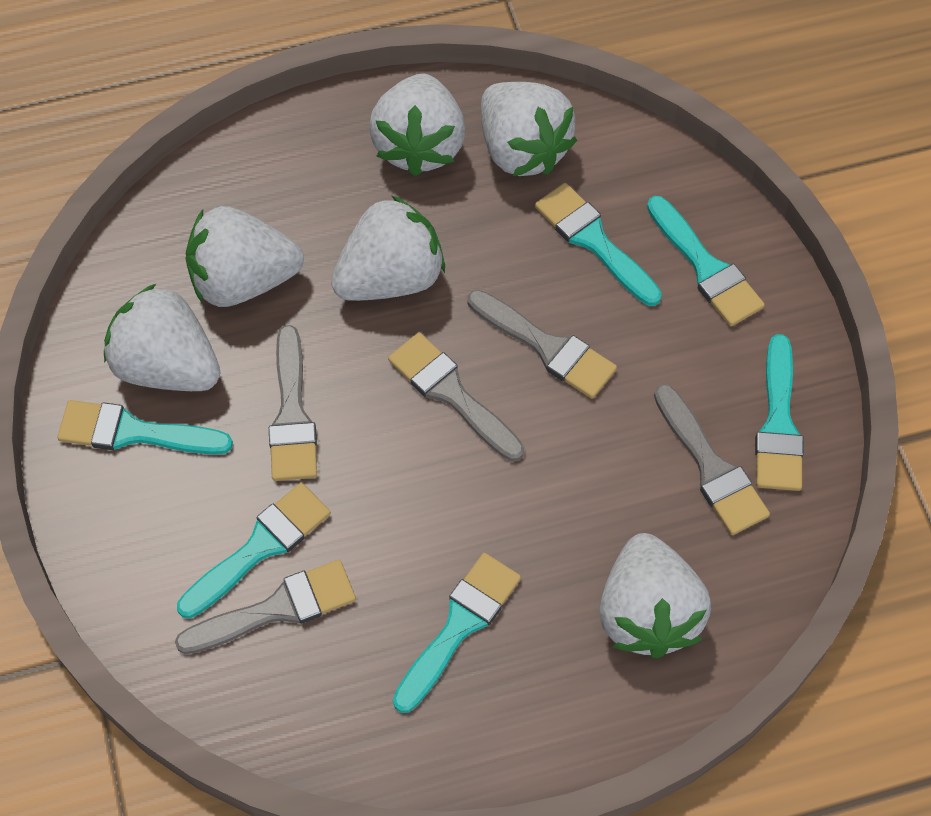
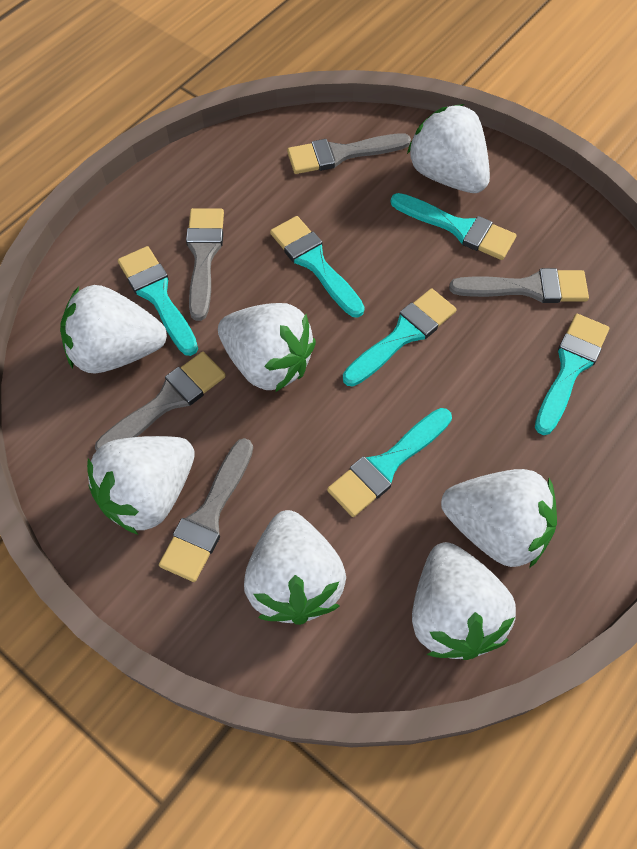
white strawberry: 6 -> 7

